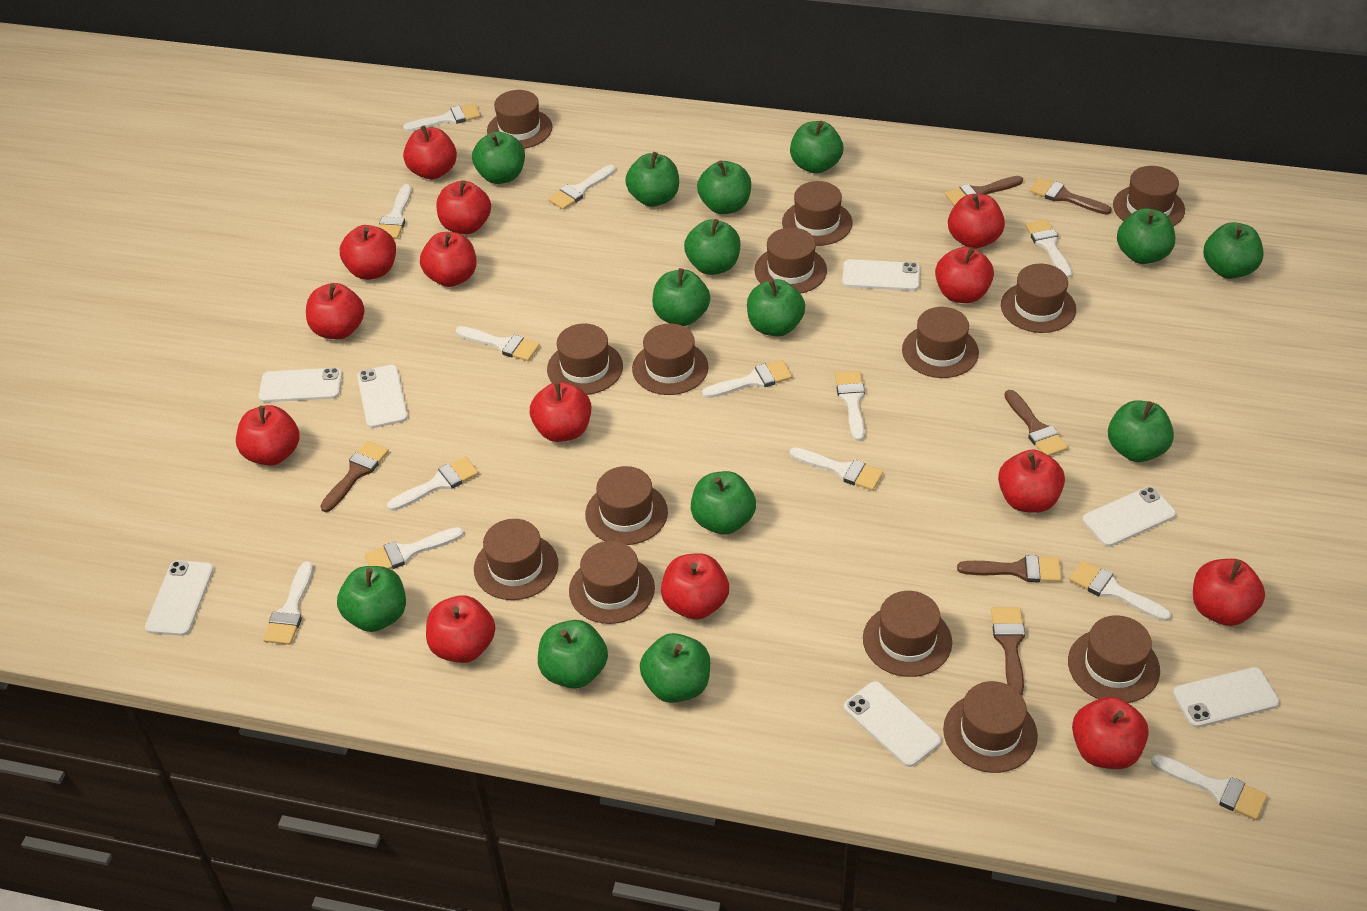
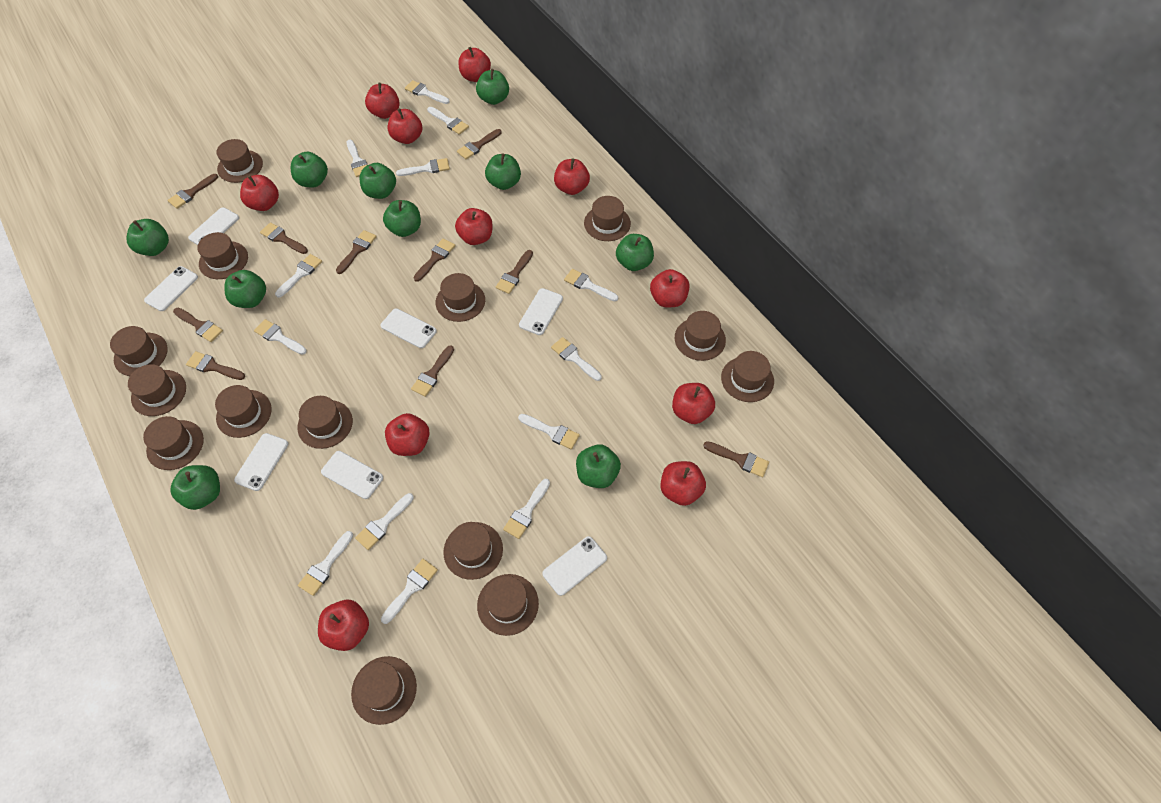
brown brush: 6 -> 10
green apple: 14 -> 10
red apple: 14 -> 11

